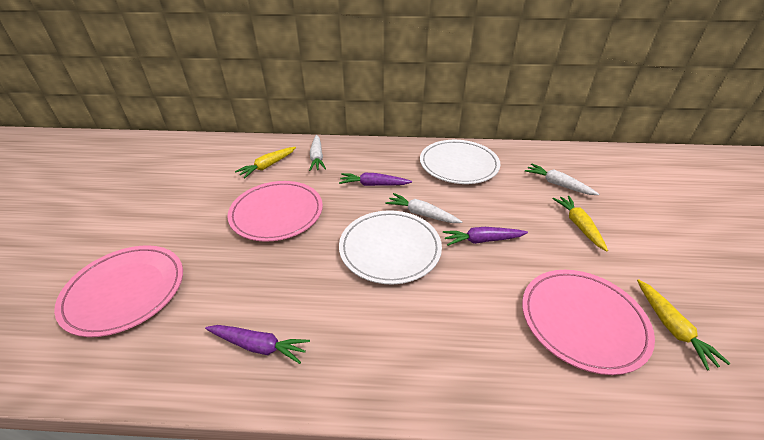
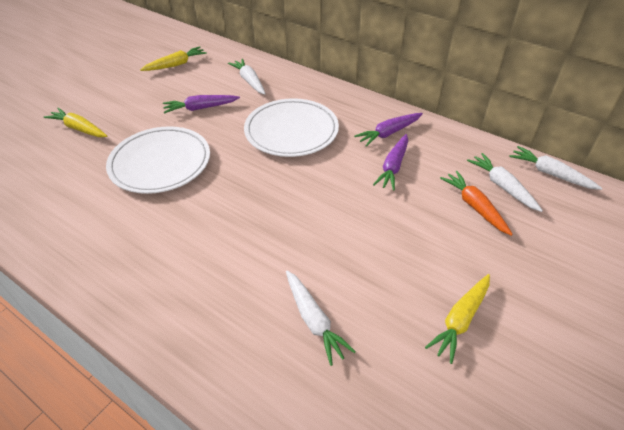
orange carrot: 0 -> 1
pink plate: 3 -> 0
white carrot: 3 -> 4

